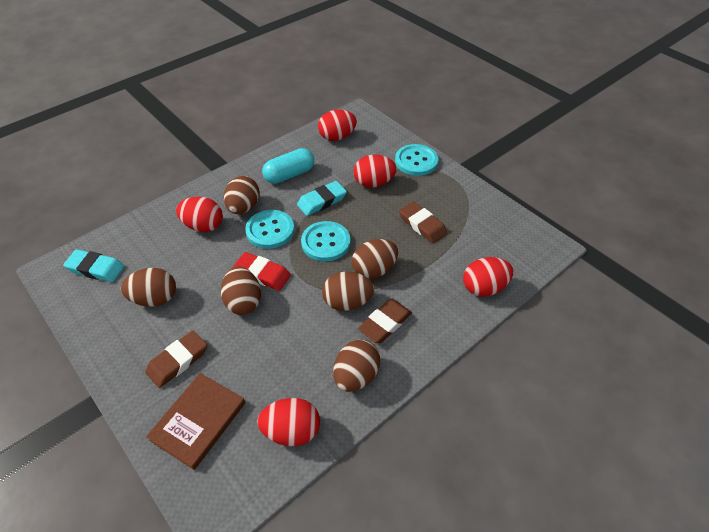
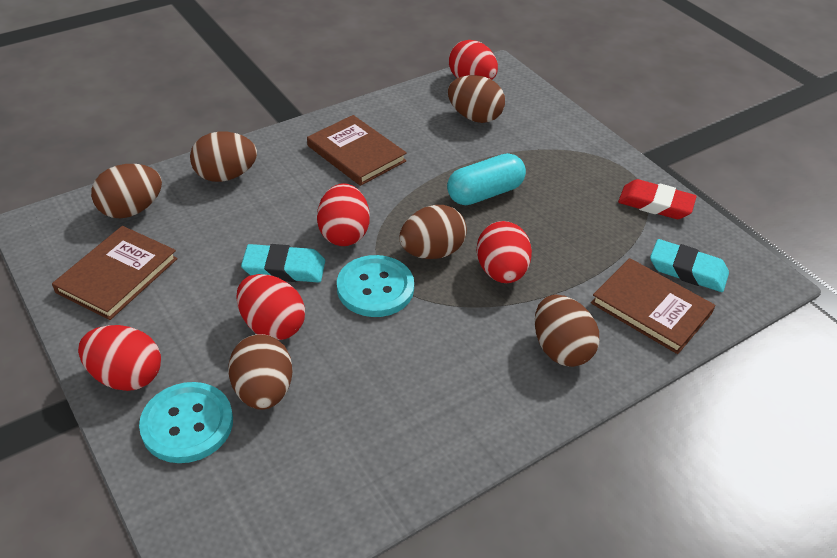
brown book: 1 -> 3
brown eraser: 3 -> 0
turquoise button: 3 -> 2

